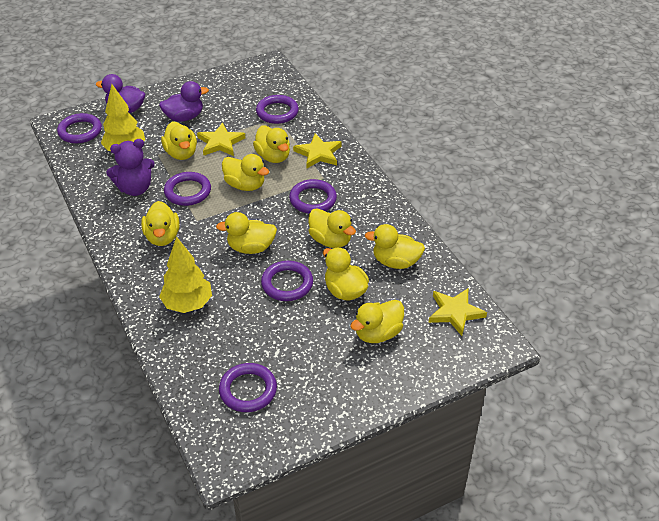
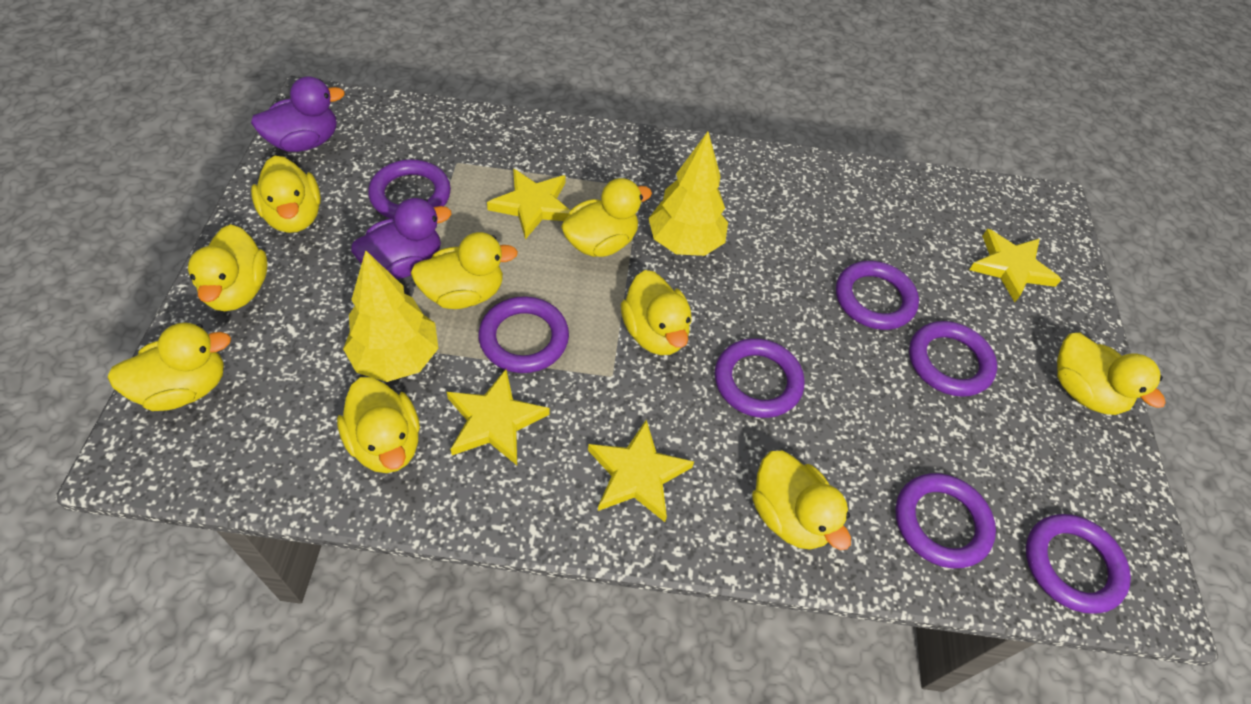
purple ring: 6 -> 7
purple teddy bear: 1 -> 0
yellow star: 3 -> 4

